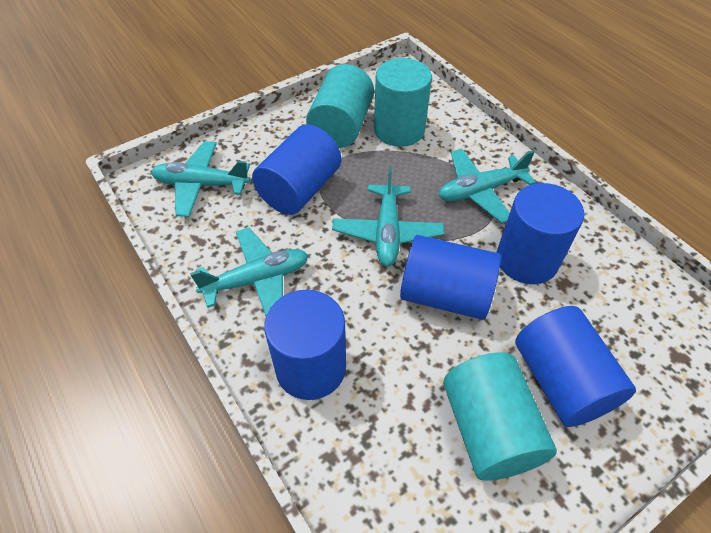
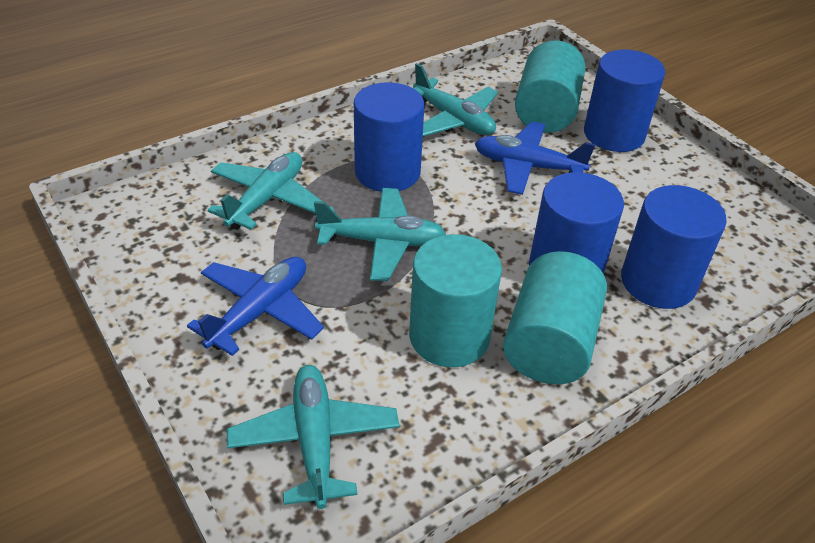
blue cylinder: 5 -> 4
blue plane: 0 -> 2

